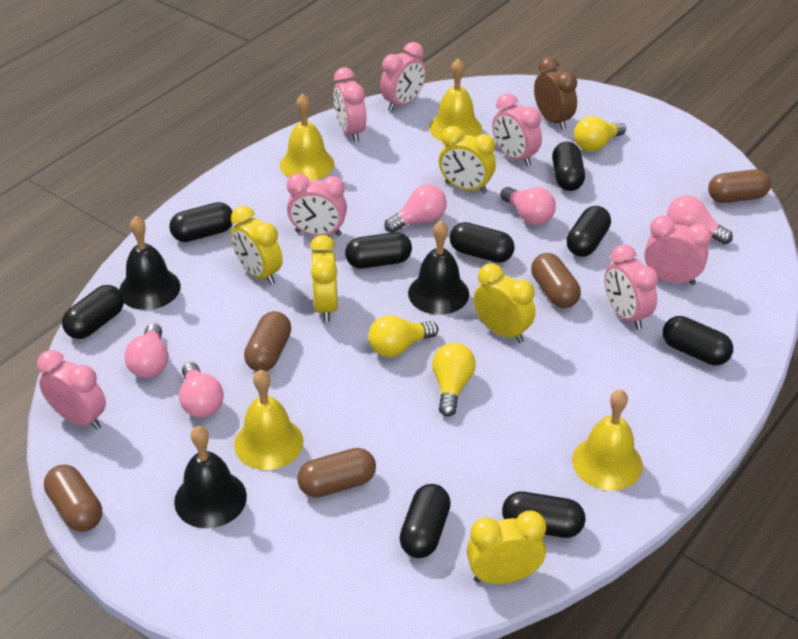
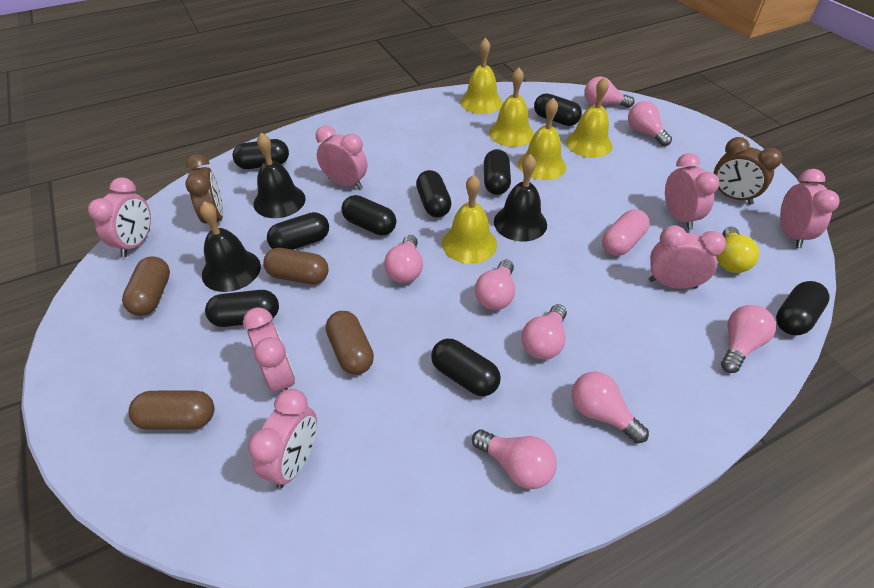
brown capsule: 5 -> 4
brown clock: 1 -> 2
pink capsule: 0 -> 1
pink light bulb: 5 -> 8
yellow bell: 4 -> 5
yellow clock: 5 -> 0
yellow light bulb: 3 -> 1

